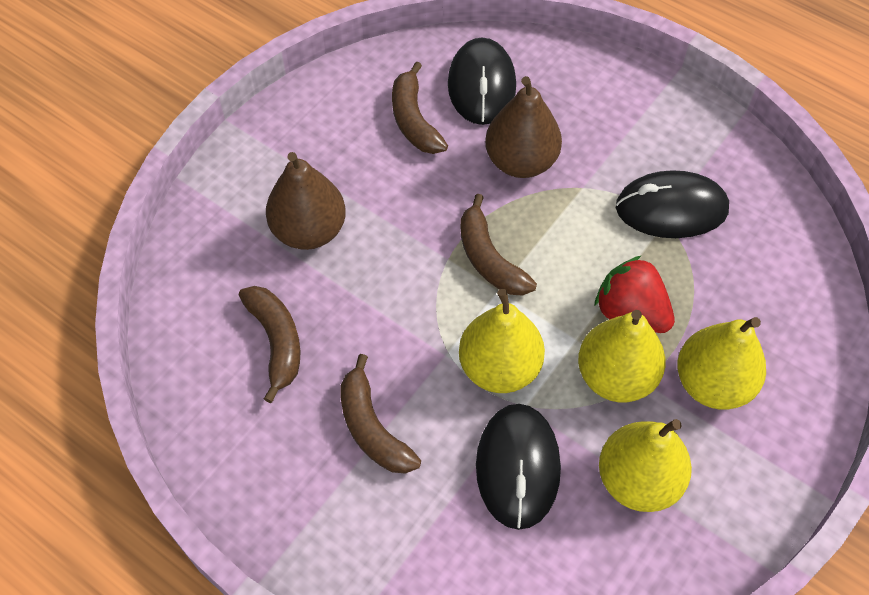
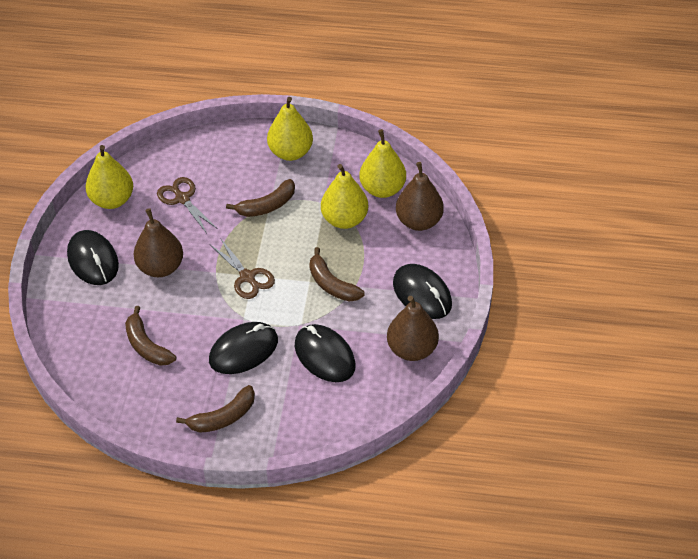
black mouse: 3 -> 4
brown pear: 2 -> 3
brown scissors: 0 -> 2
red strawberry: 1 -> 0

